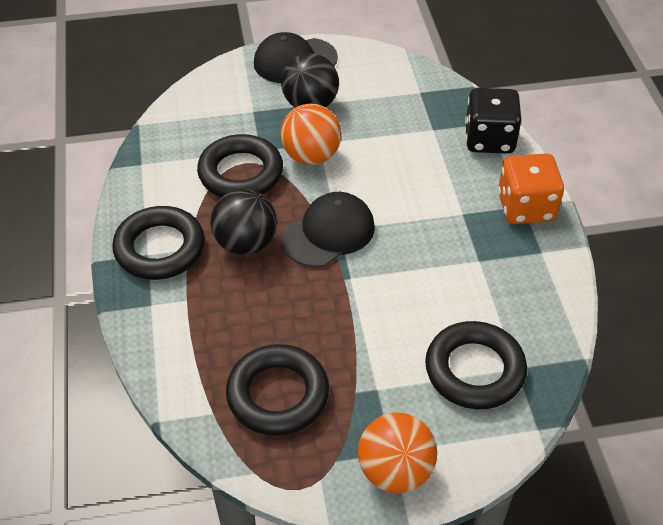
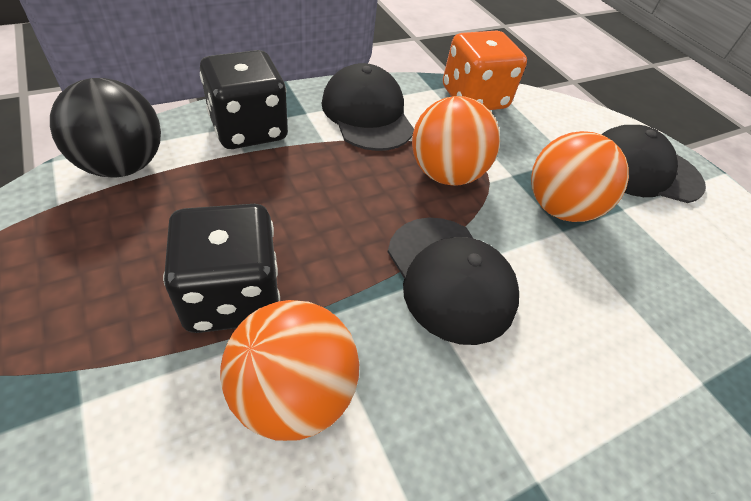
black ball: 2 -> 1
black cap: 2 -> 3
black dice: 1 -> 2
black ring: 4 -> 0
orange ball: 2 -> 3

